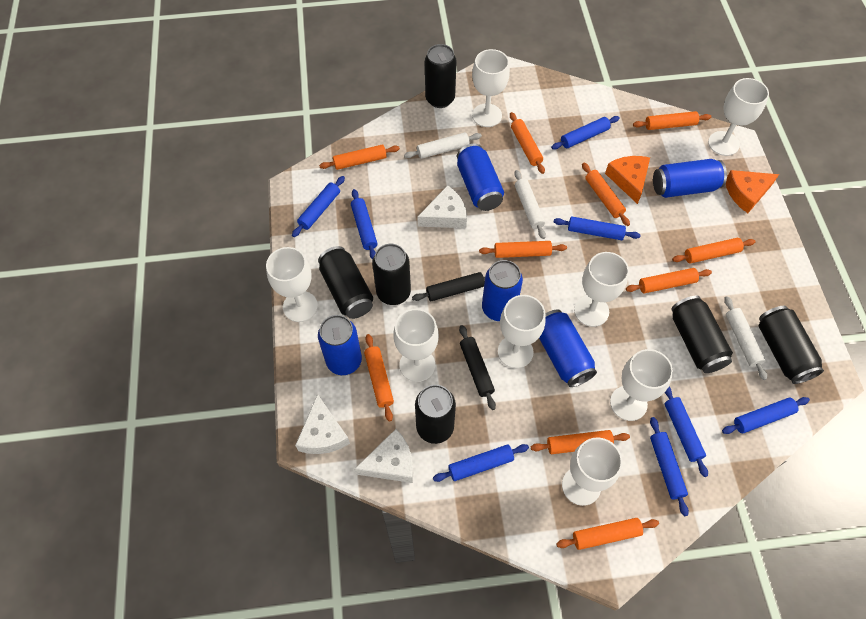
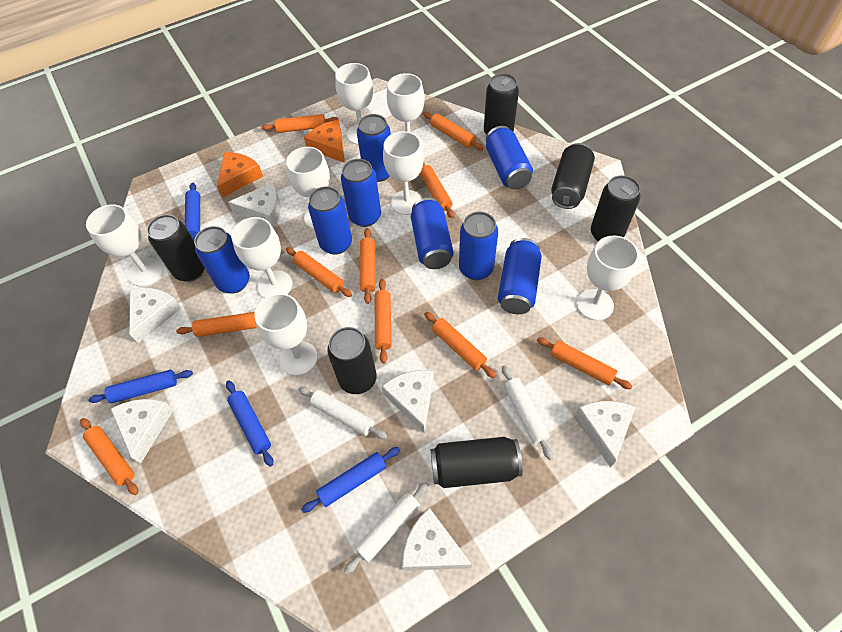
black rolling pin: 2 -> 0
blue can: 5 -> 8
blue rolling pin: 8 -> 4
white cheese: 3 -> 6

